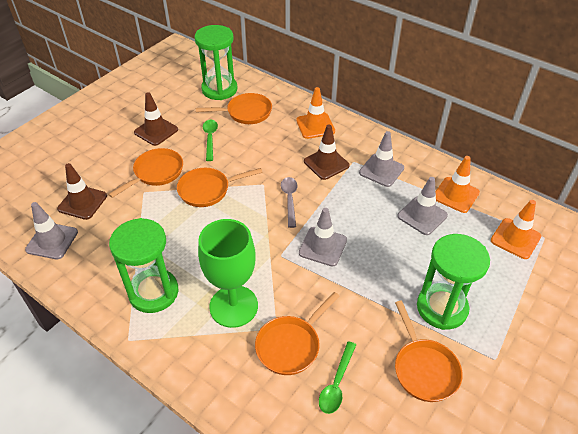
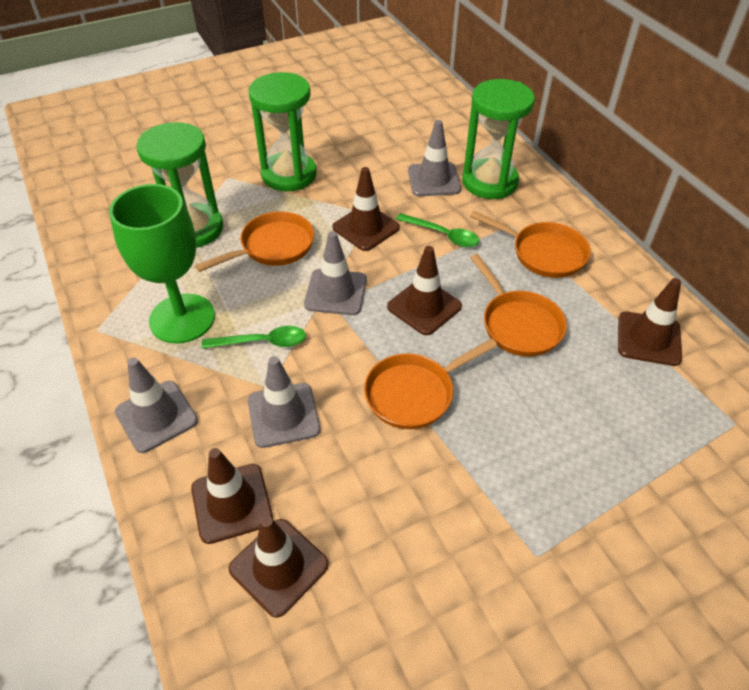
brown traffic cone: 3 -> 5
grey spoon: 1 -> 0
orange pan: 5 -> 4
orange traffic cone: 3 -> 0

